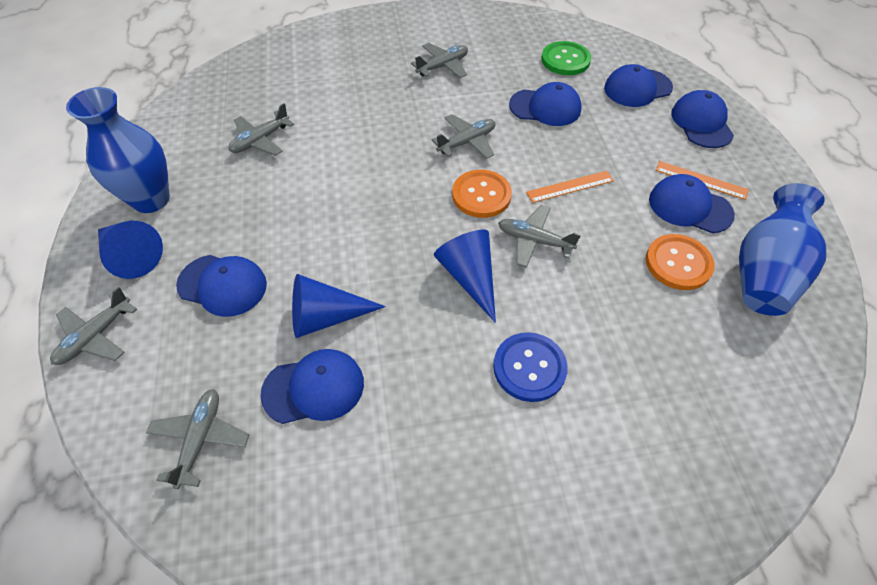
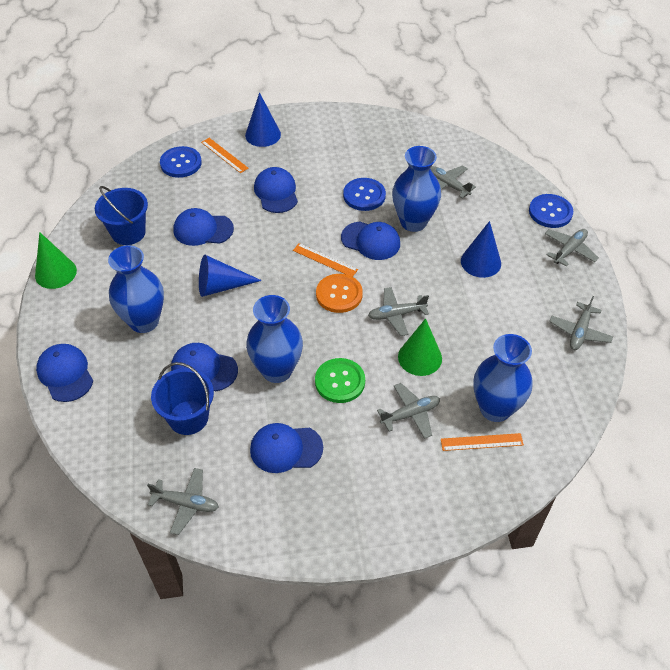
blue bucket: 0 -> 2
blue button: 1 -> 3
blue vase: 2 -> 4
green cone: 0 -> 2
orange button: 2 -> 1
orange ruler: 2 -> 3

